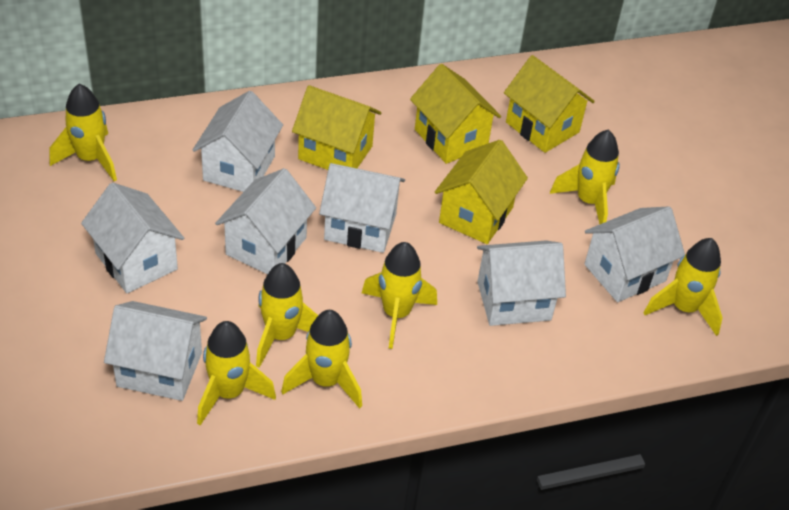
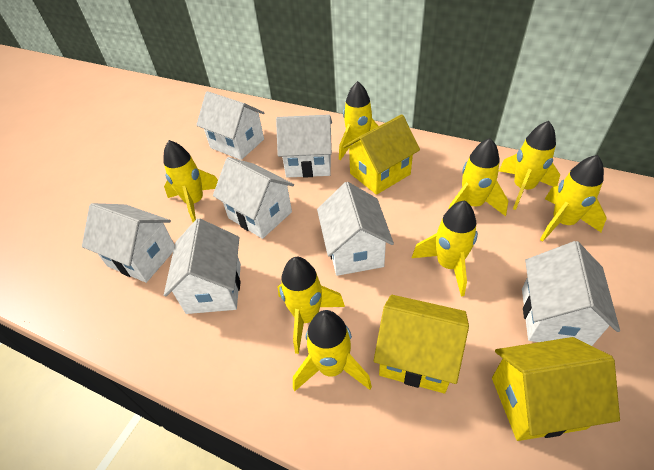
yellow house: 4 -> 3
yellow rocket: 7 -> 8

